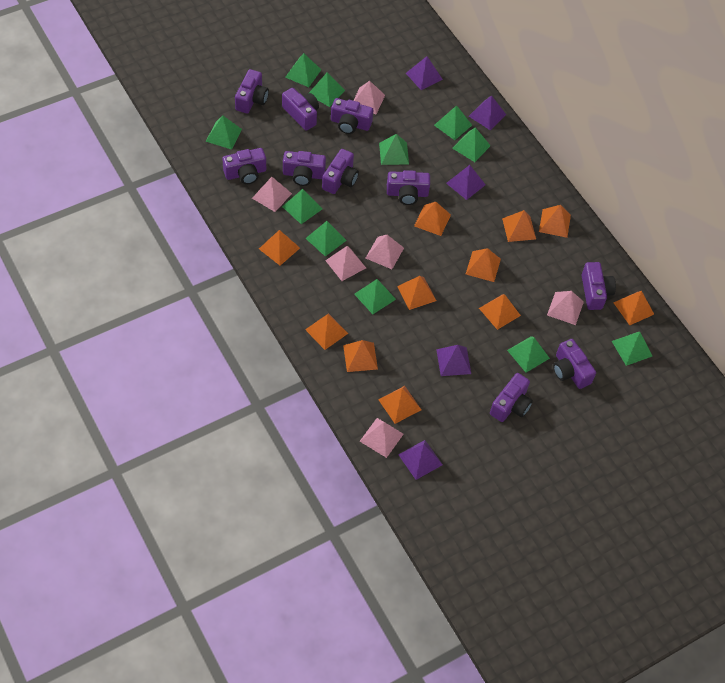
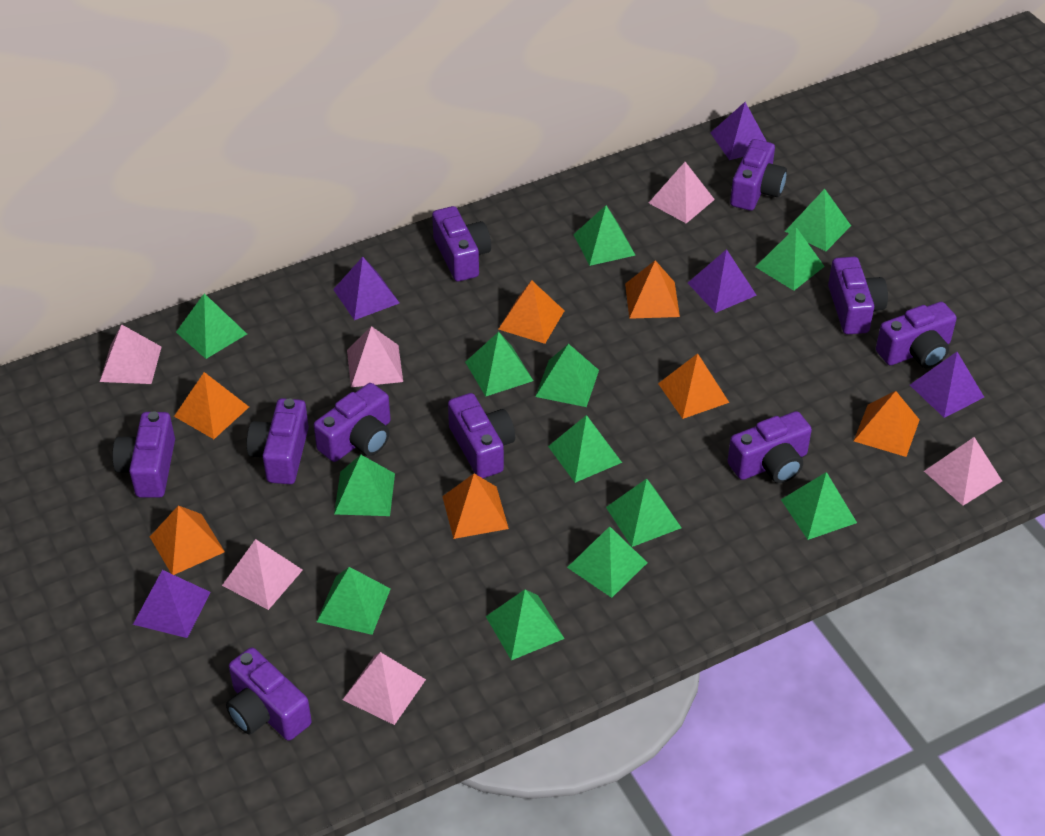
green pyramid: 11 -> 13
orange pyramid: 11 -> 7

